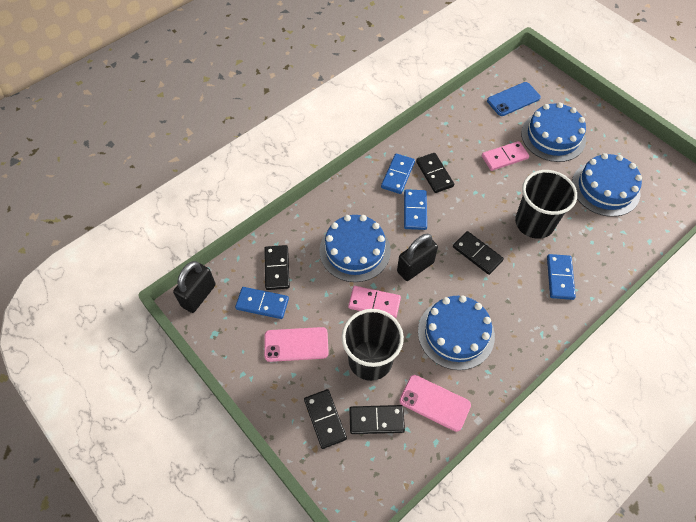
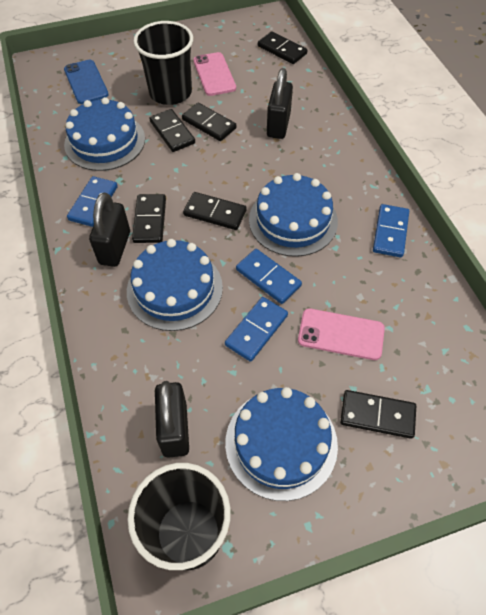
black domino: 5 -> 6
black padlock: 2 -> 3
pink domino: 2 -> 0

